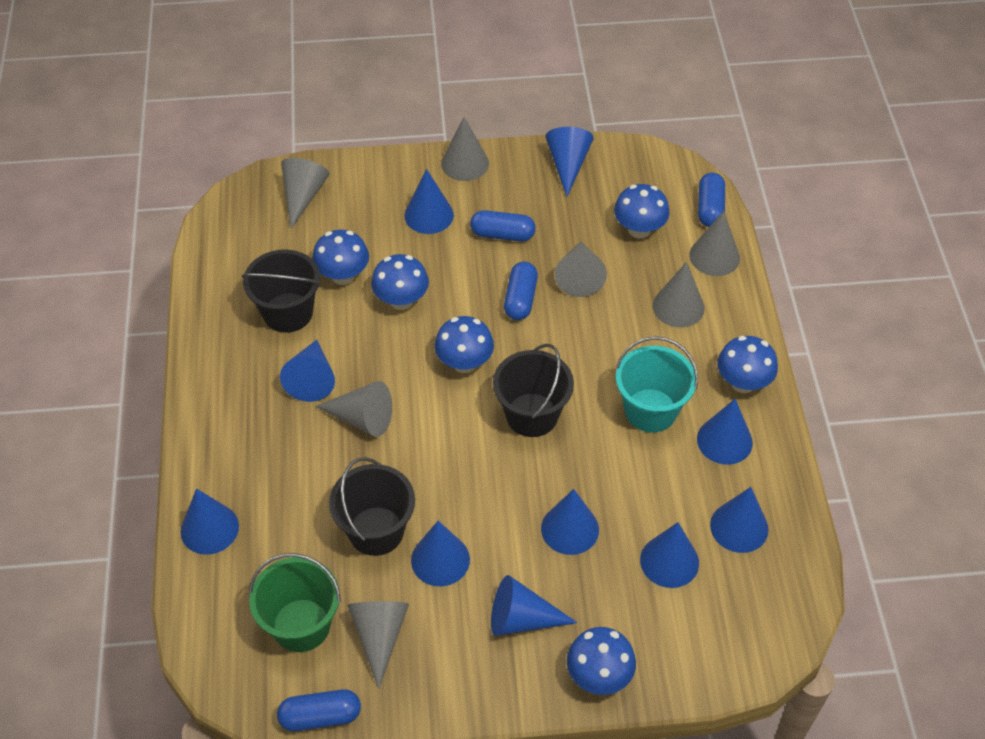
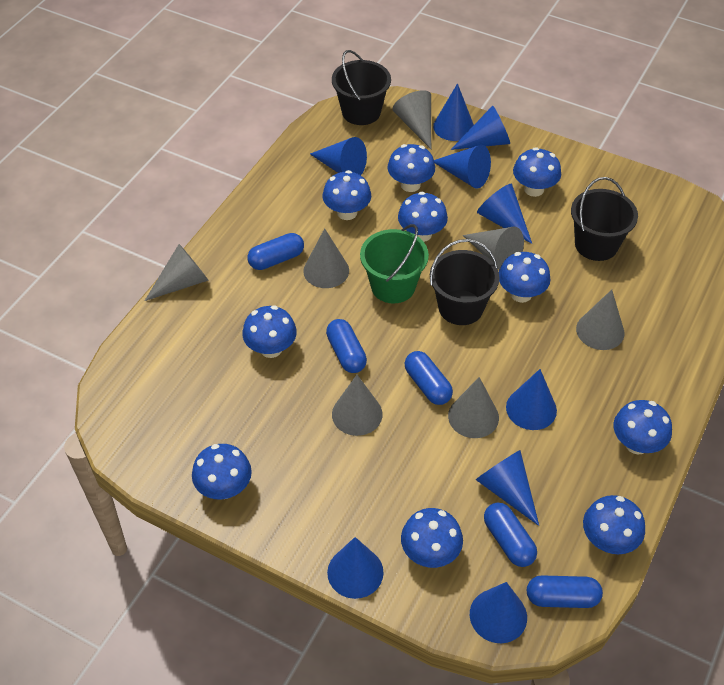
blue capsule: 4 -> 5
blue cone: 10 -> 9
blue mushroom: 6 -> 10
turquoise bucket: 1 -> 0

